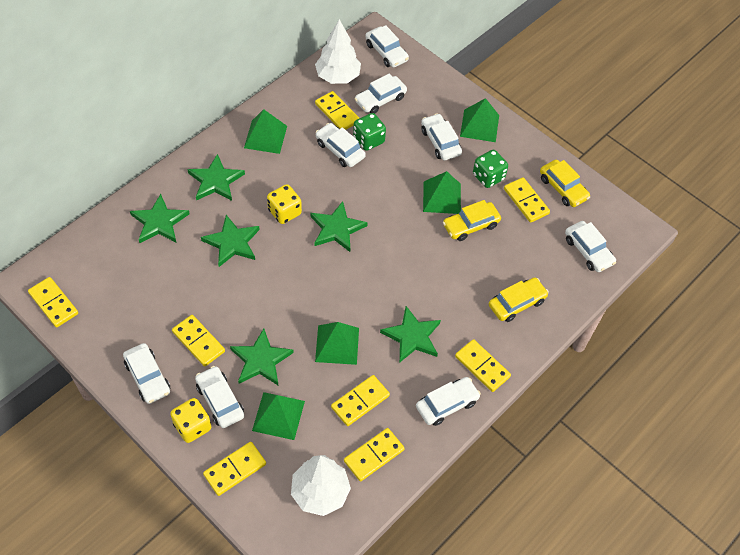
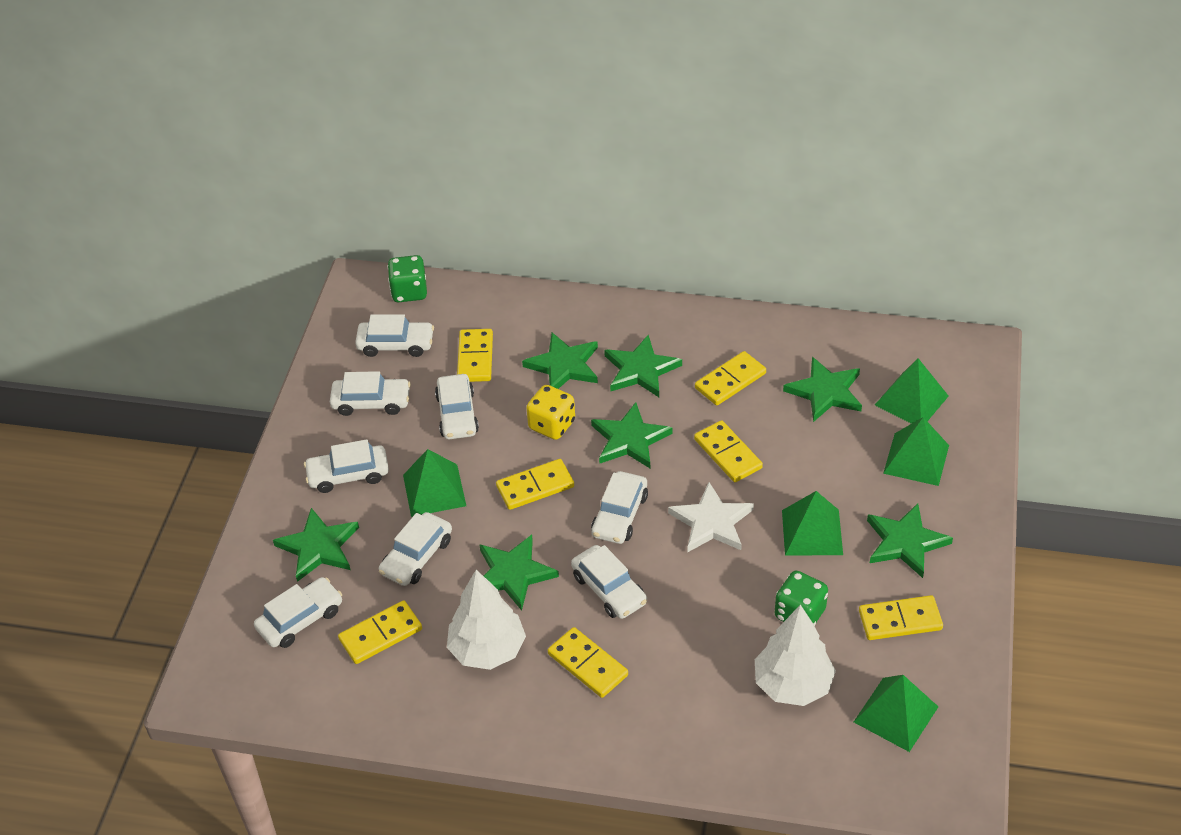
green star: 6 -> 7
white star: 0 -> 1
yellow car: 3 -> 0
yellow dice: 2 -> 1
yellow domino: 8 -> 7

